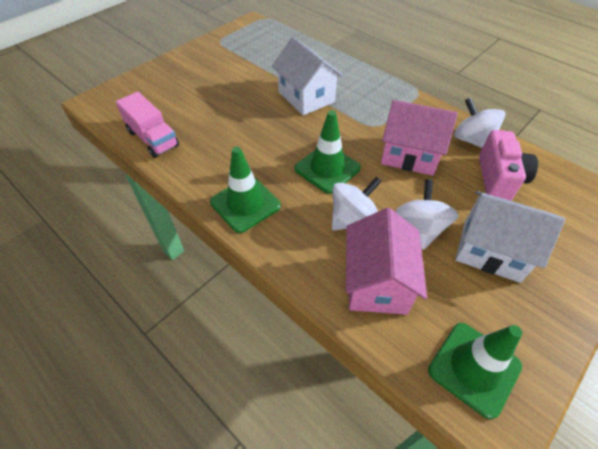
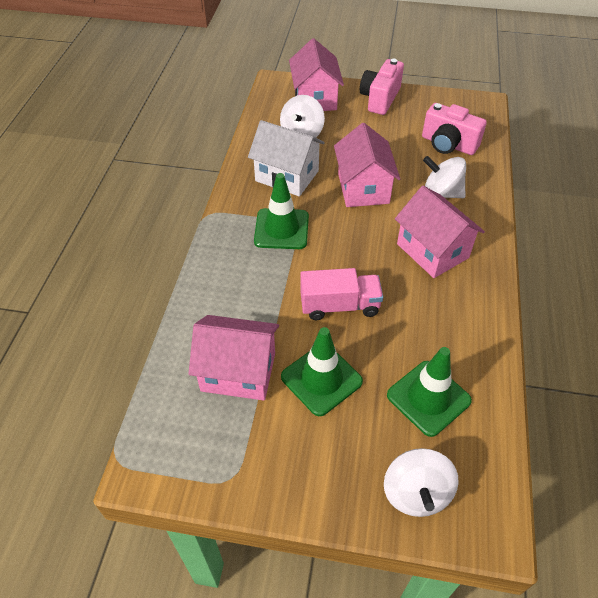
pink camera: 1 -> 2
pink house: 2 -> 4
white house: 2 -> 1

